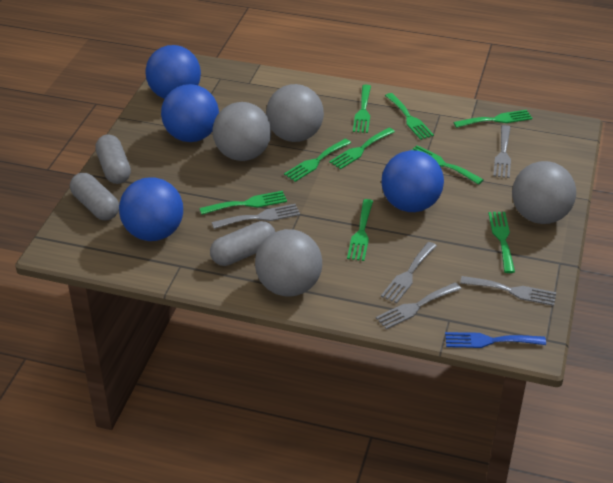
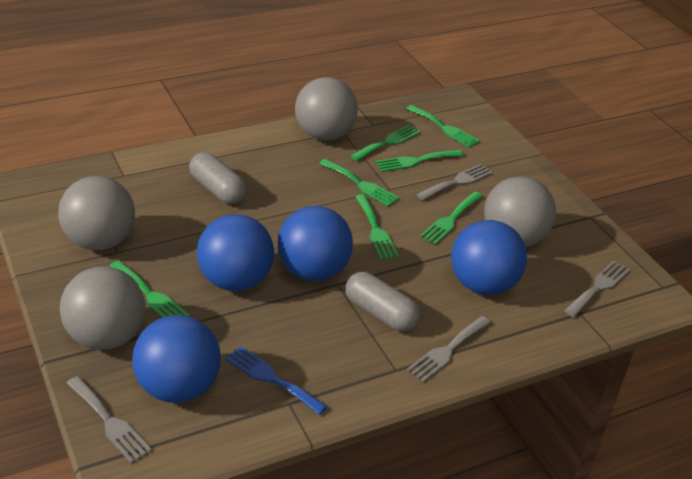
green fork: 9 -> 7
grey capsule: 3 -> 2
grey fork: 5 -> 4

